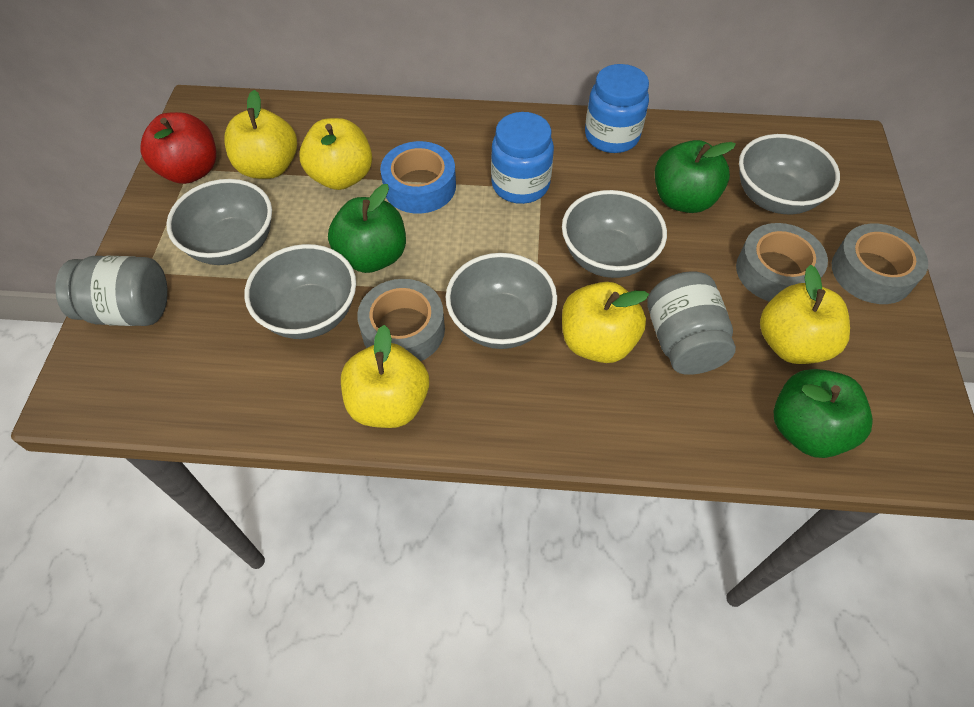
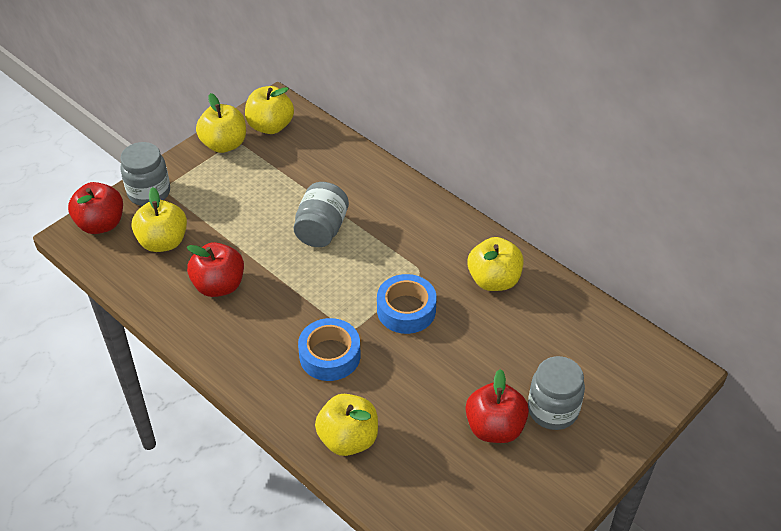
blue jar: 2 -> 0
blue tape: 1 -> 2
green apple: 3 -> 0
grey bowl: 5 -> 0
grey jar: 2 -> 3
grey tape: 3 -> 0
red apple: 1 -> 3

